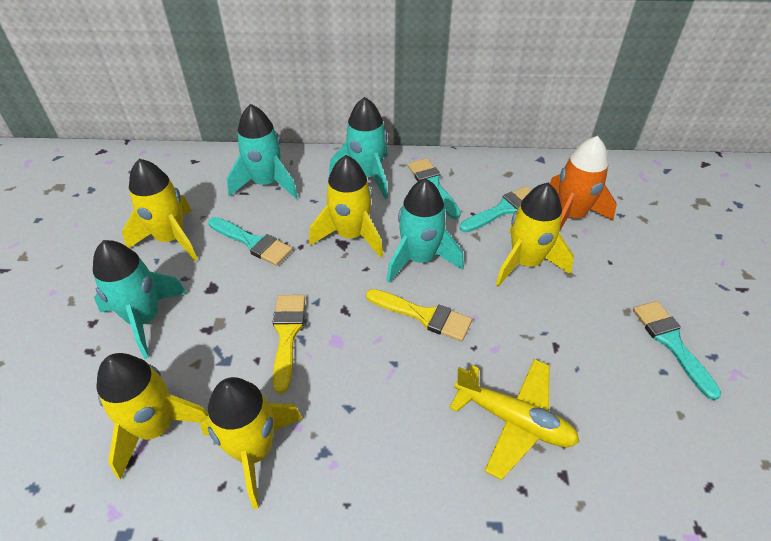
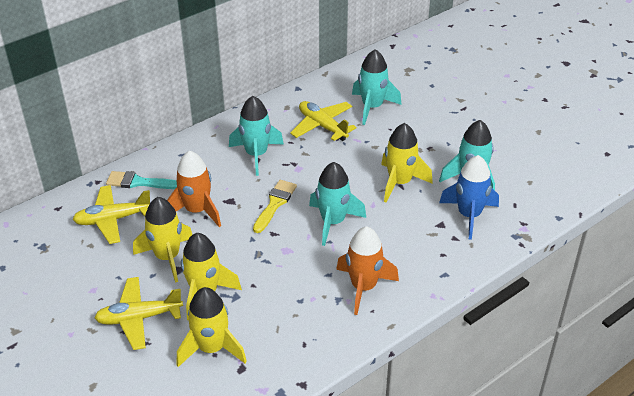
blue rocket: 0 -> 1
orange rocket: 1 -> 2
turquoise brush: 4 -> 1
yellow brush: 2 -> 1
yellow plane: 1 -> 3
yellow rocket: 5 -> 4

